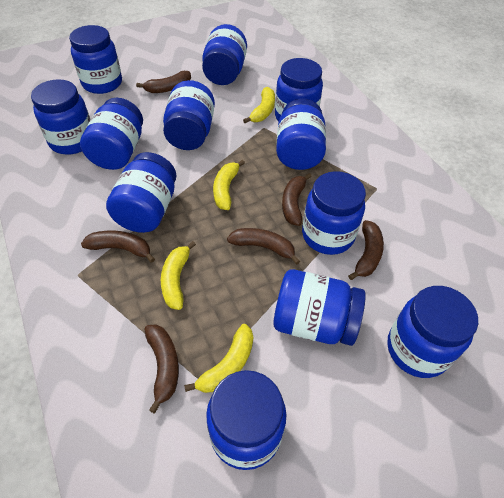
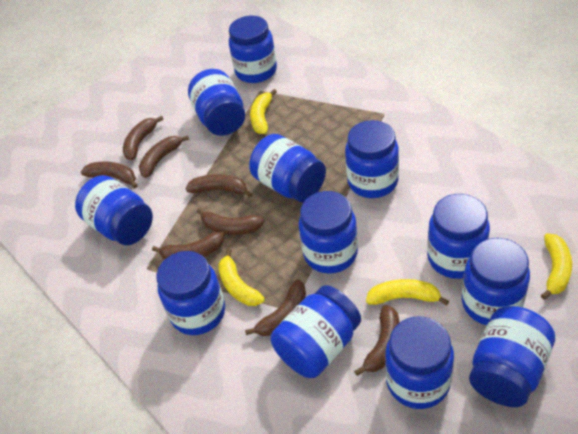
brown banana: 6 -> 8

